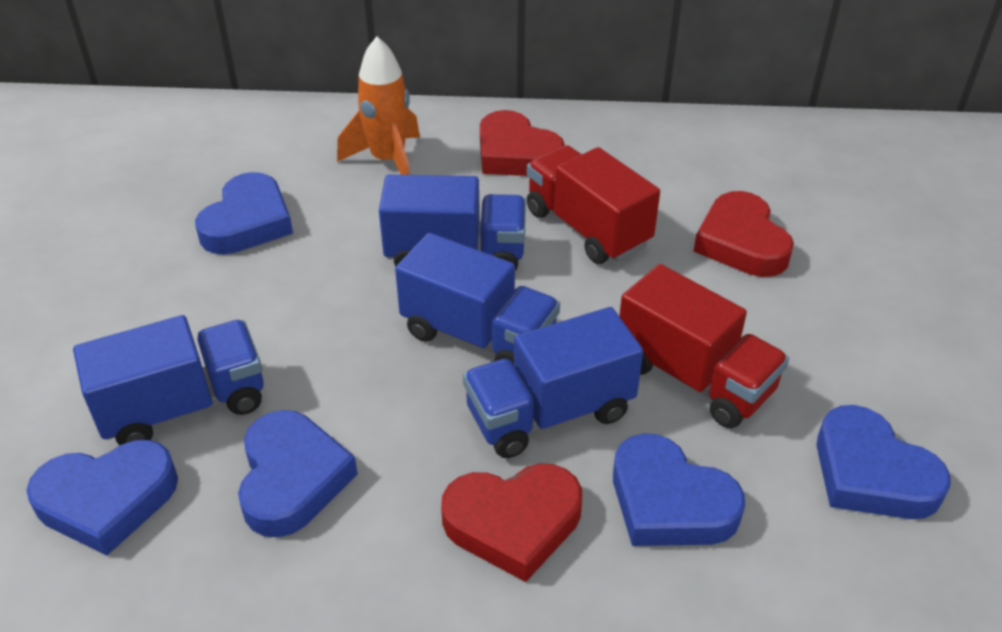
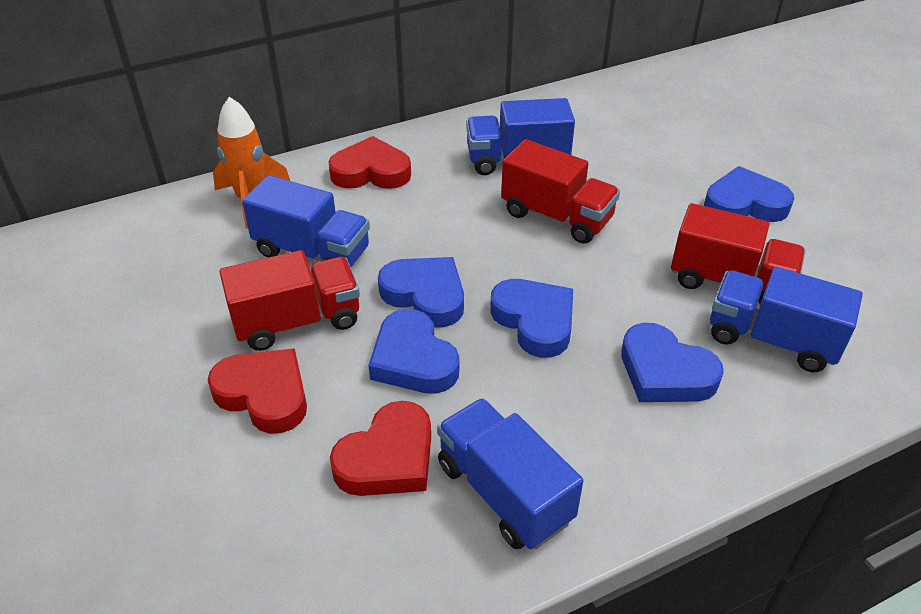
red truck: 2 -> 3

